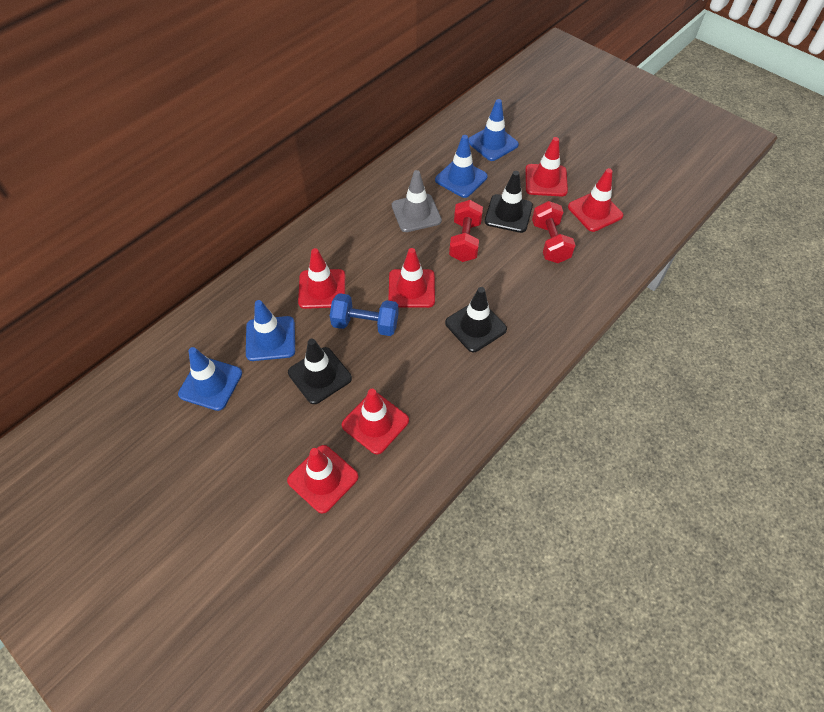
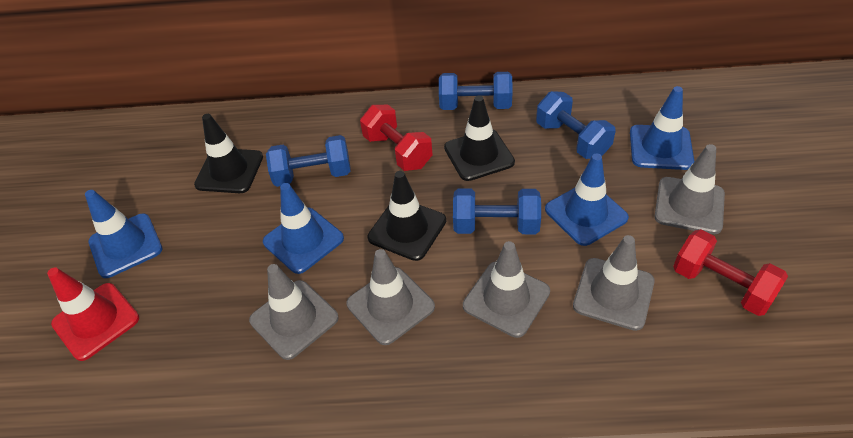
blue dumbbell: 1 -> 4
grey traffic cone: 1 -> 5
red traffic cone: 6 -> 1

